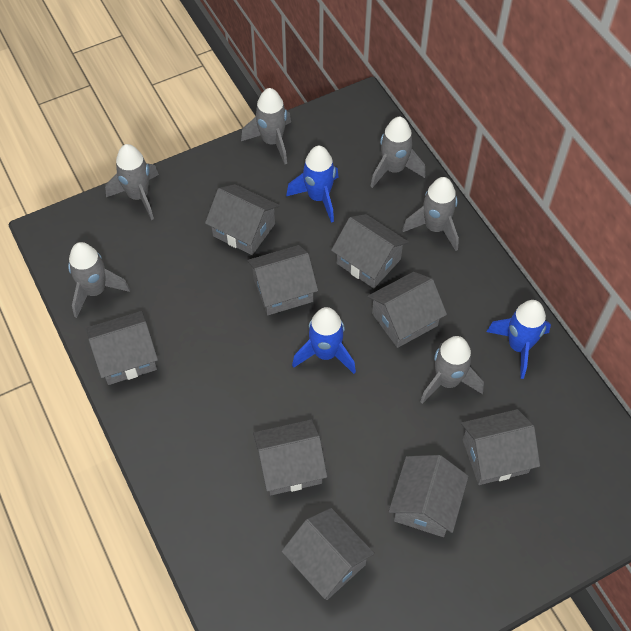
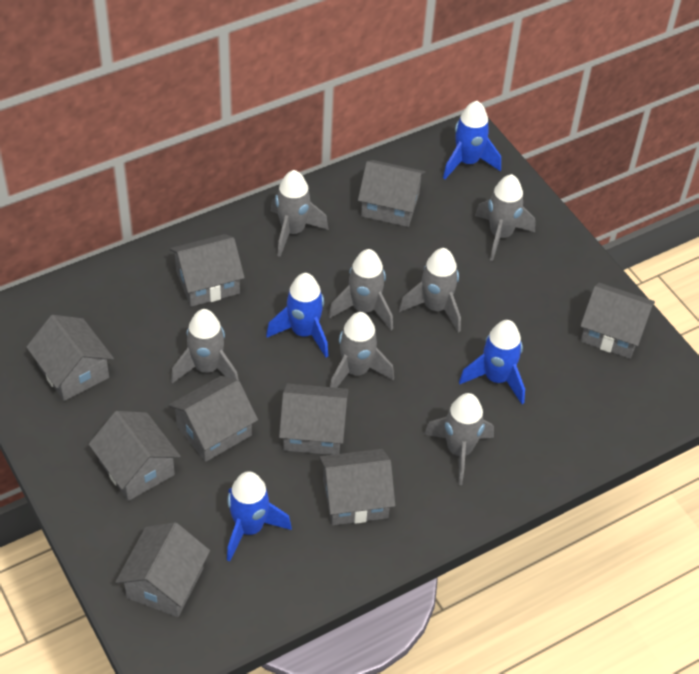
blue rocket: 3 -> 4
grey rocket: 6 -> 7

